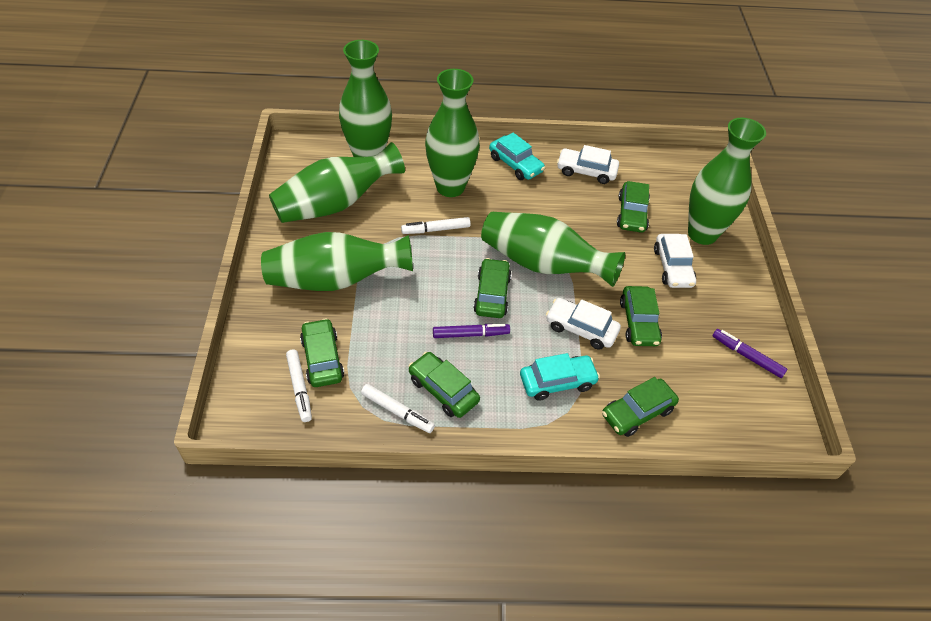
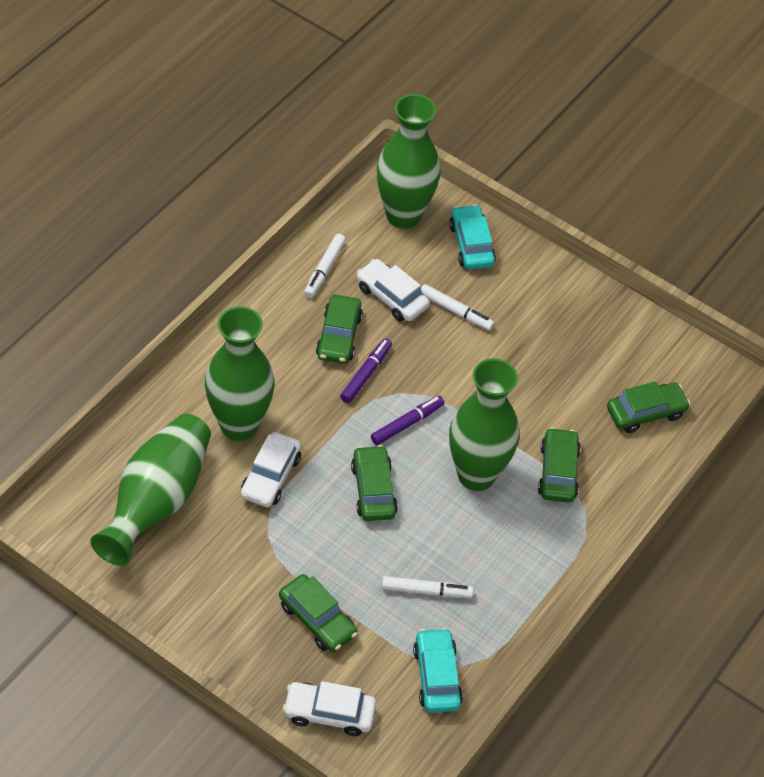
green car: 6 -> 5
green vase: 6 -> 4

